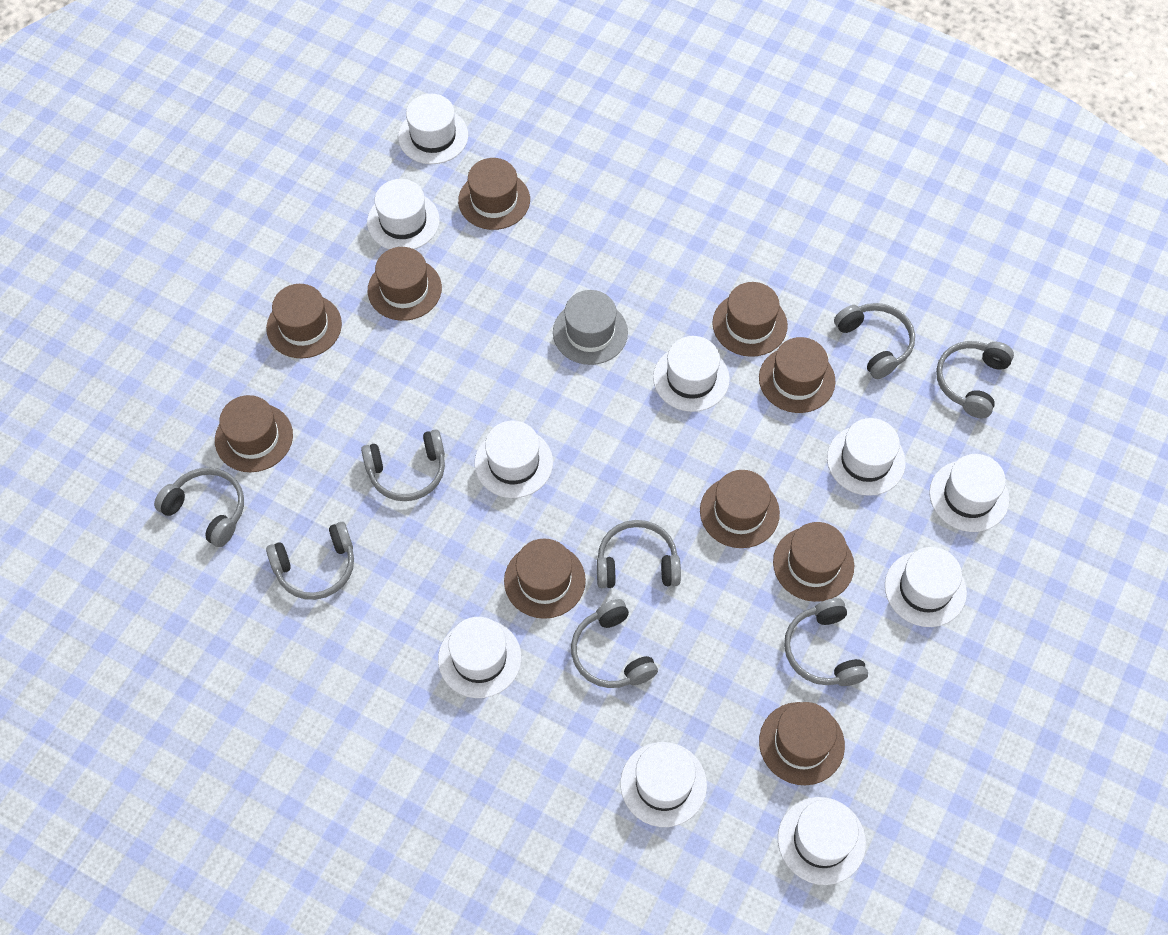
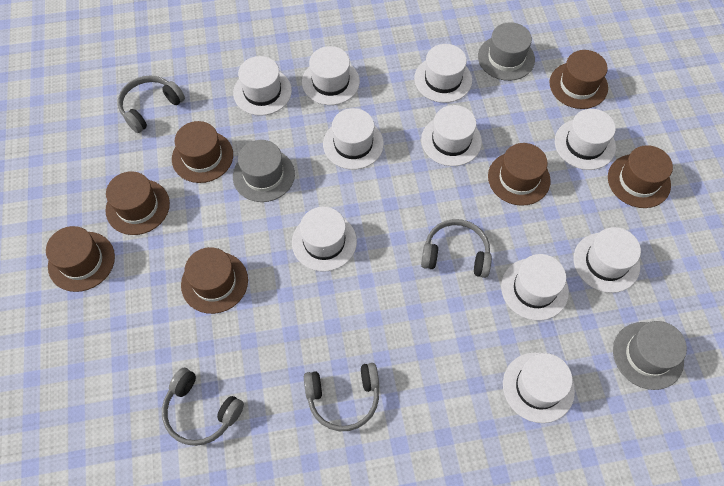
brown hat: 10 -> 7
grey hat: 1 -> 3
grey headphones: 8 -> 4

